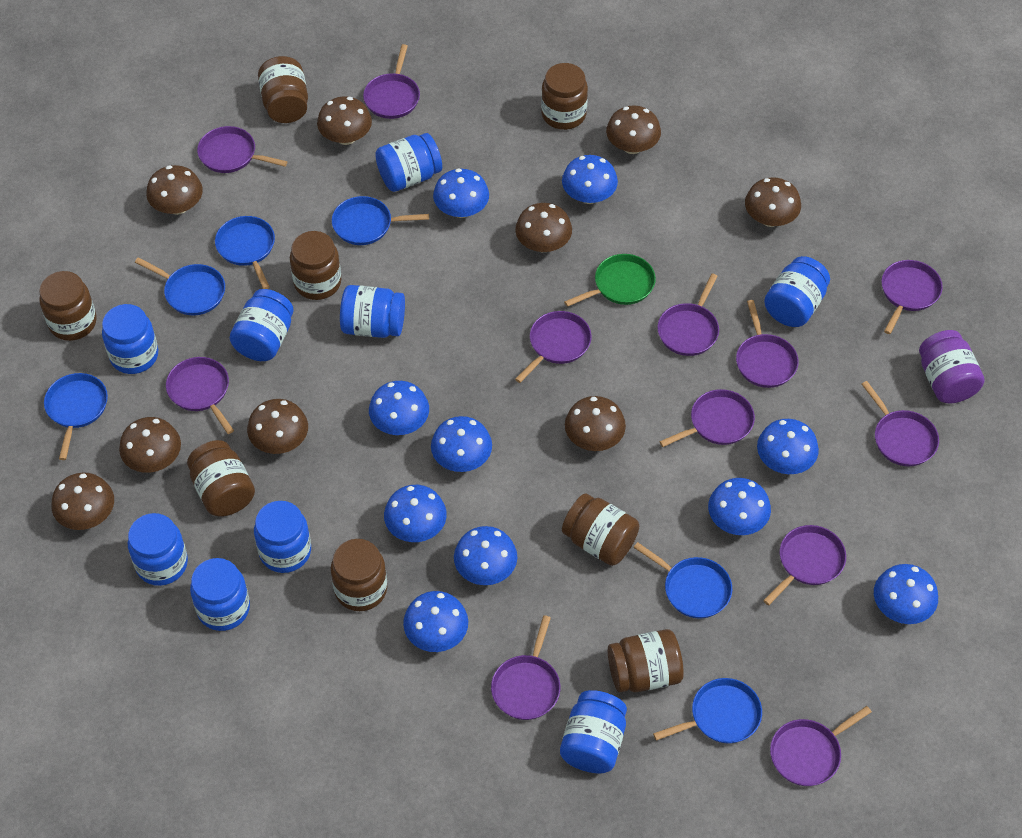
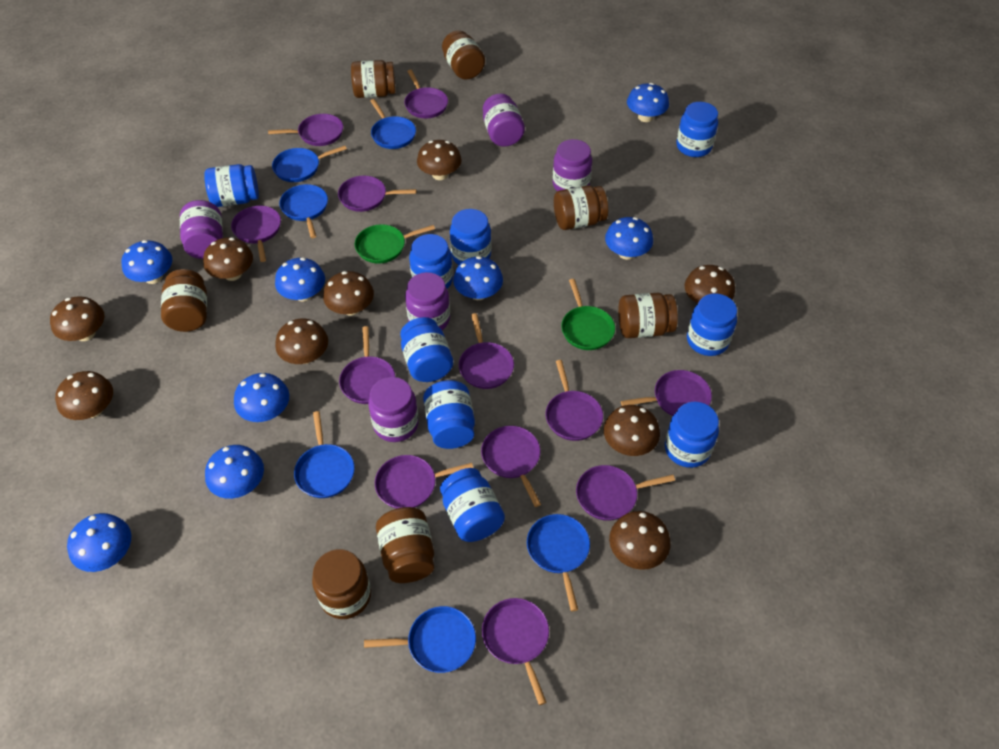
blue mushroom: 10 -> 8
brown jar: 8 -> 7
green pan: 1 -> 2
purple jar: 1 -> 5

